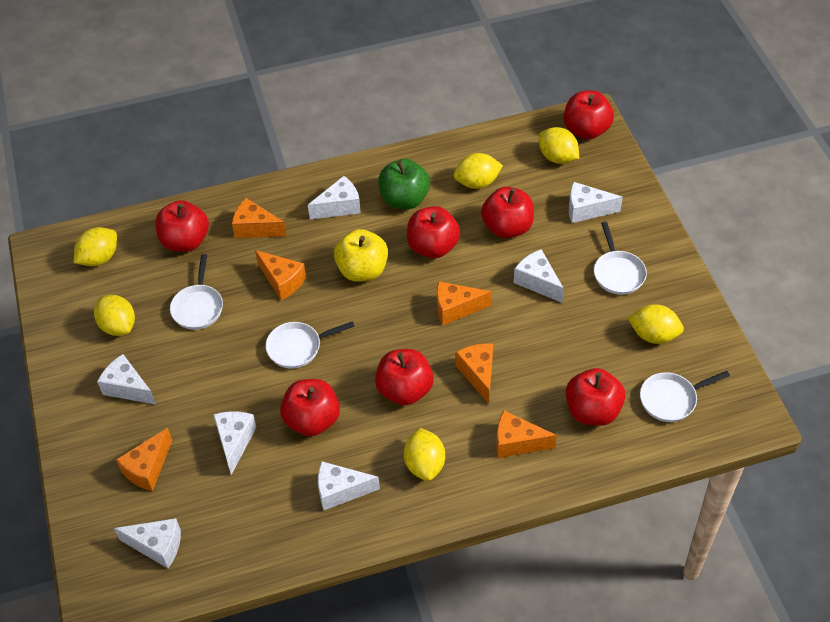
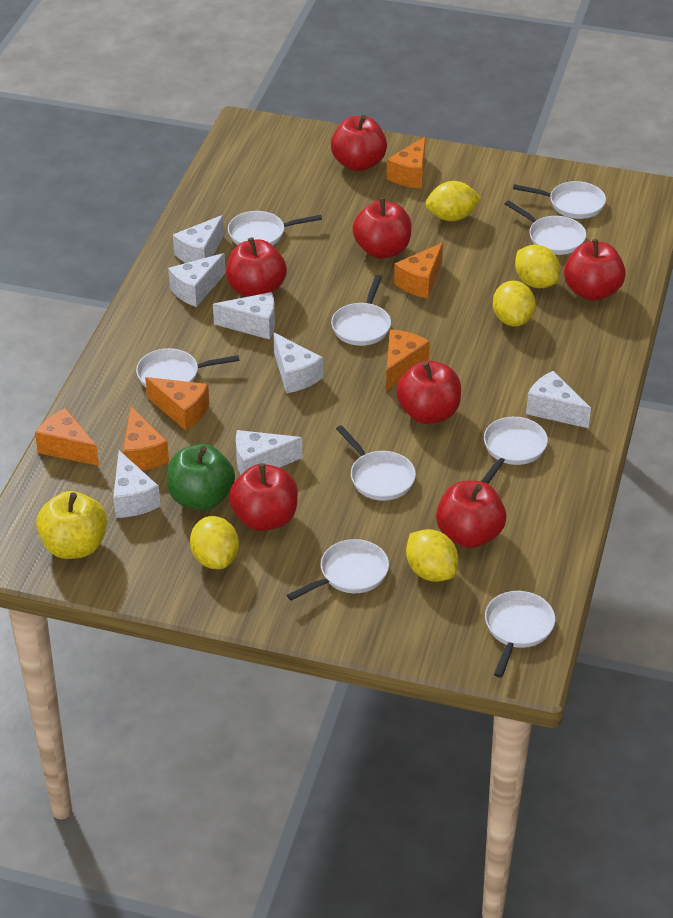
white pan: 4 -> 9
yellow lemon: 6 -> 5

